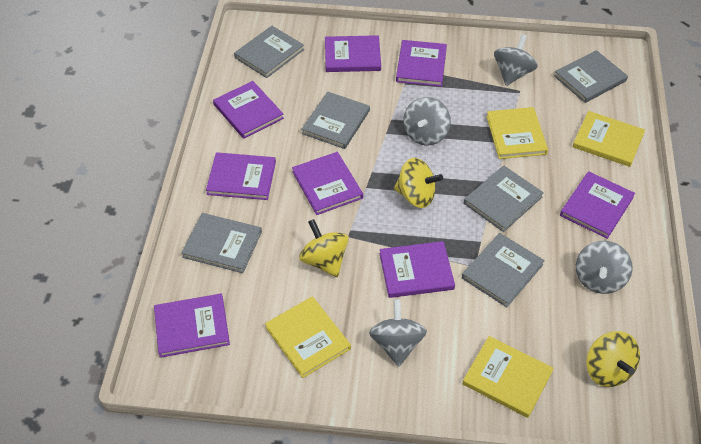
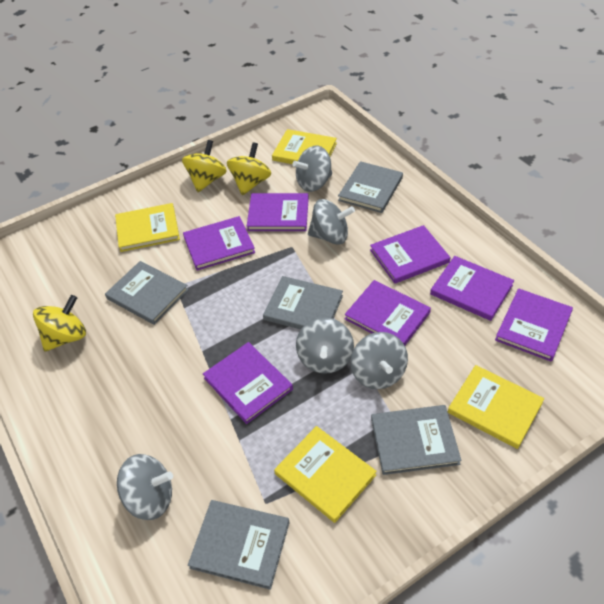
grey book: 6 -> 5
grey spinning top: 4 -> 5
purple book: 8 -> 7

